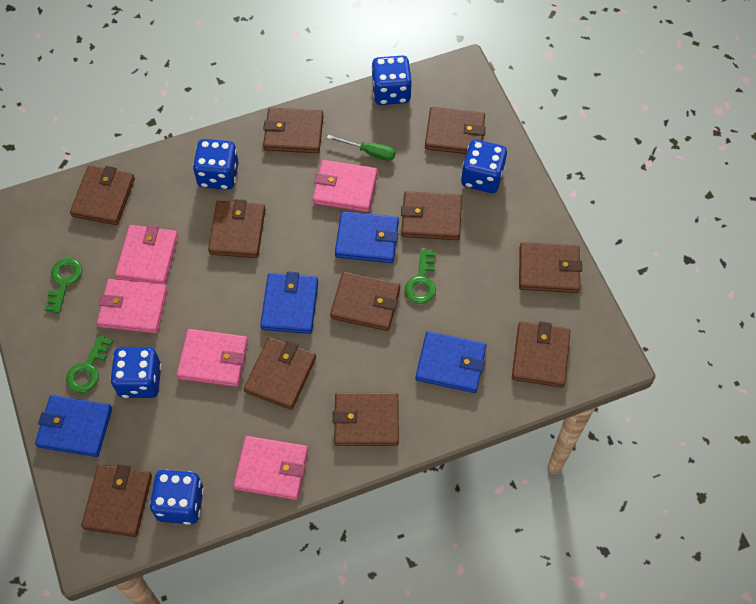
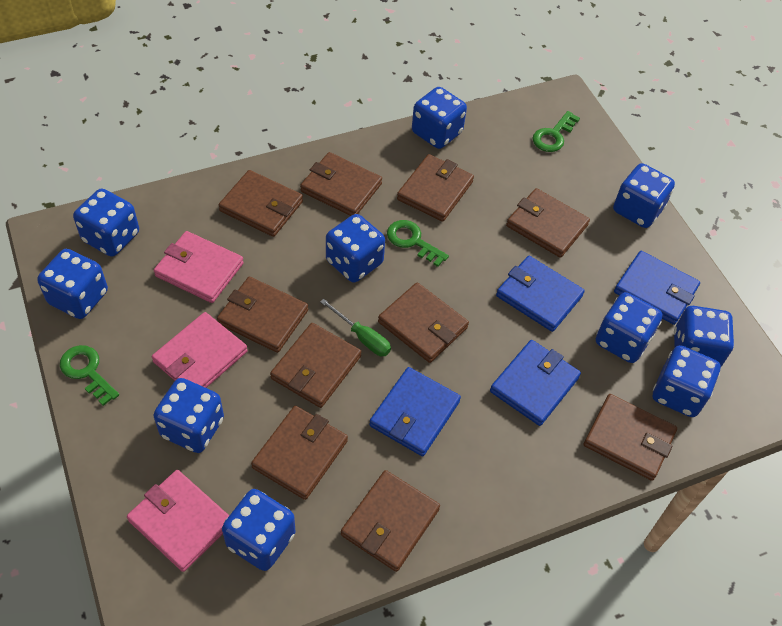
blue dice: 5 -> 10
brown wallet: 11 -> 10
pink wallet: 5 -> 3

